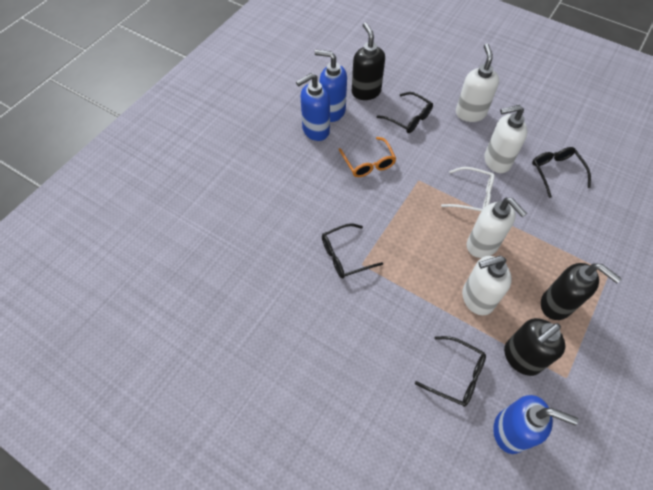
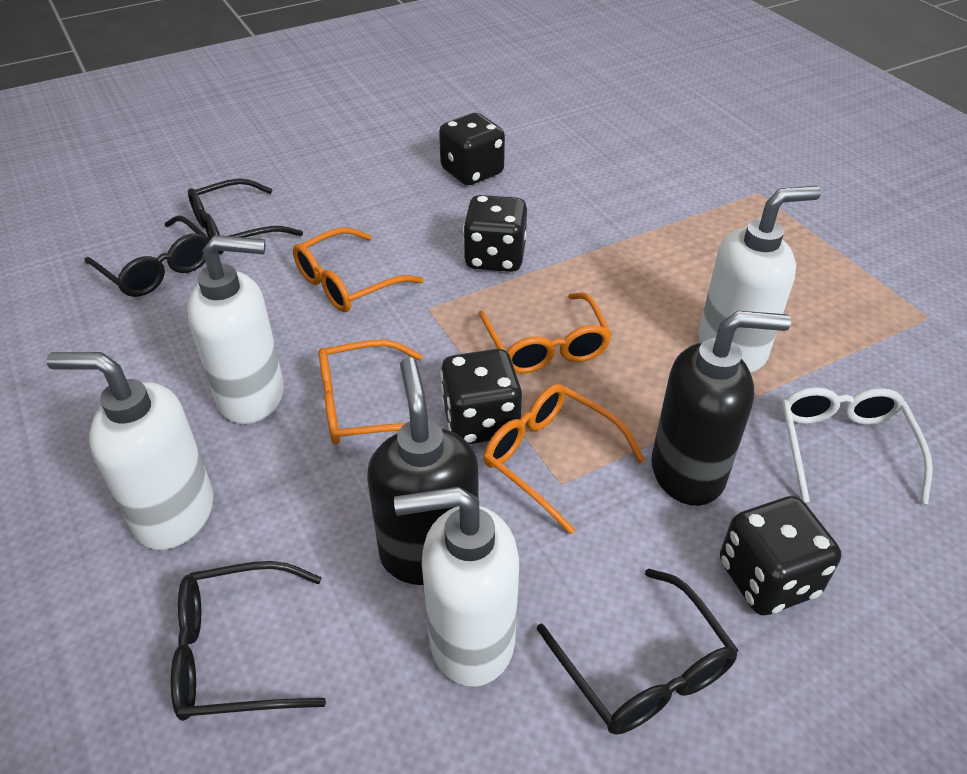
black dice: 0 -> 4
black soap dispenser: 3 -> 2
blue soap dispenser: 3 -> 0
orange glasses: 1 -> 4

